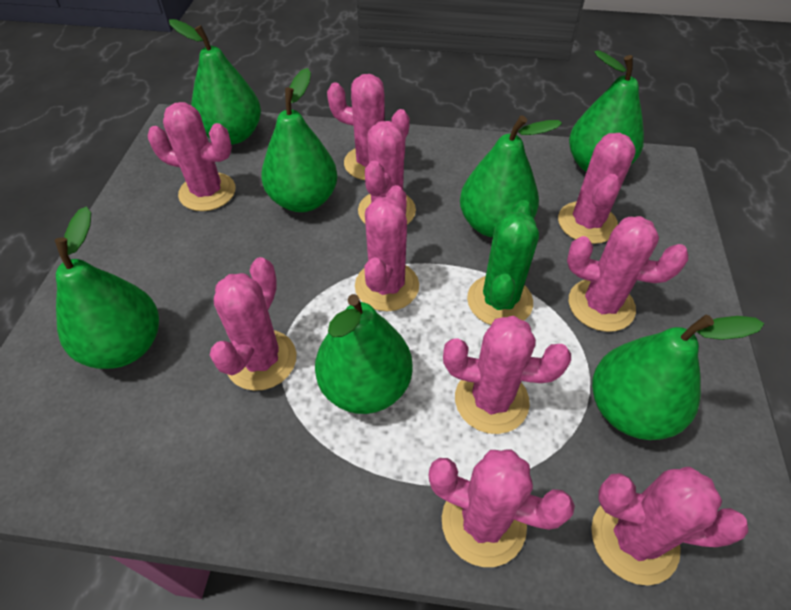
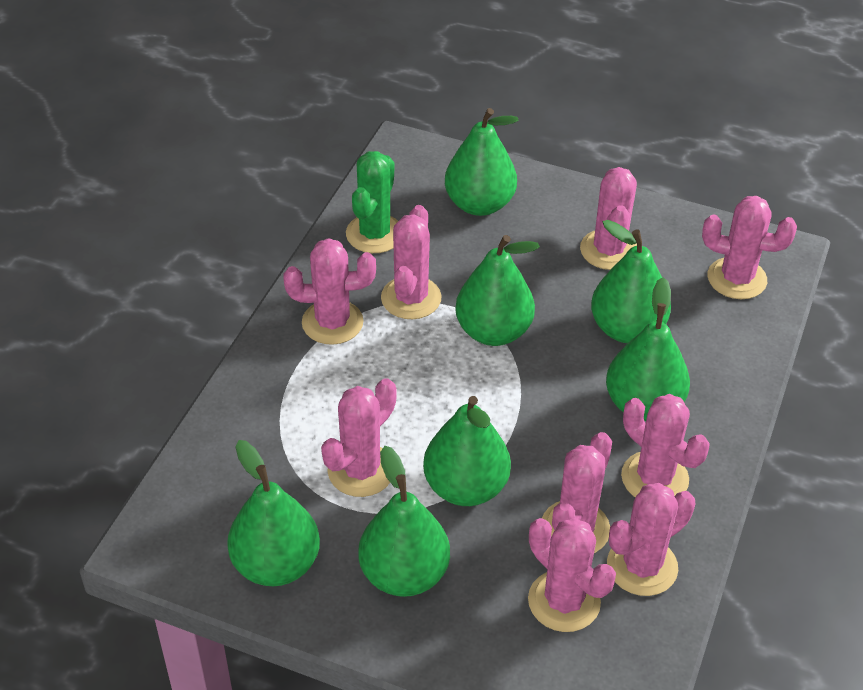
pink cactus: 10 -> 9

